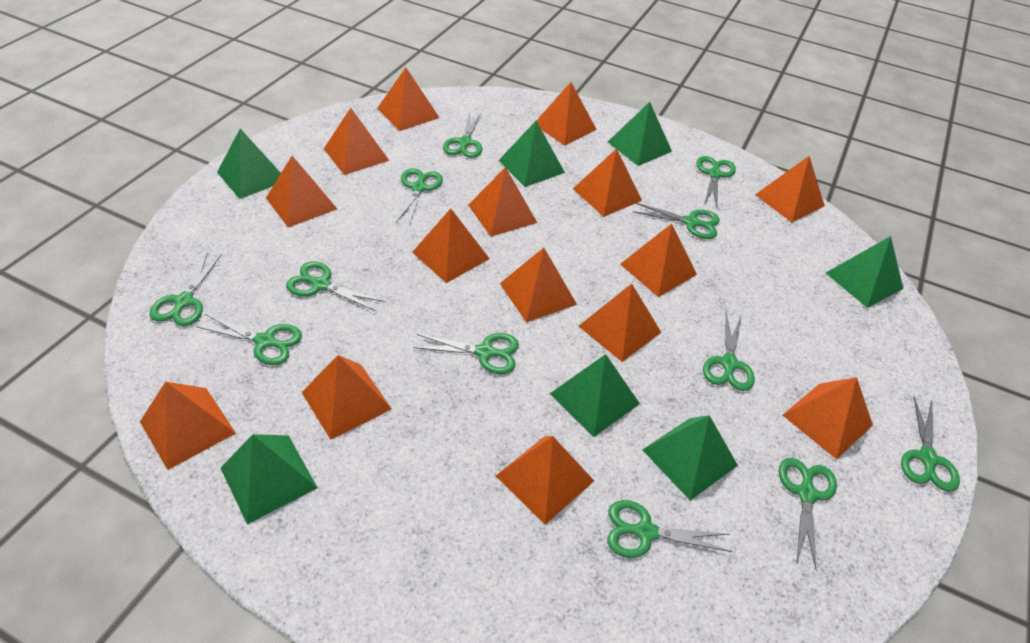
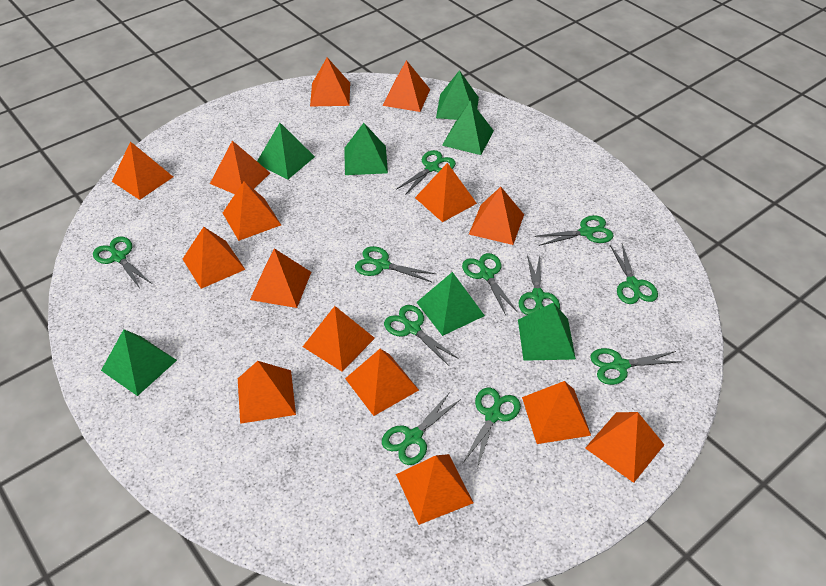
green scissors: 12 -> 11

